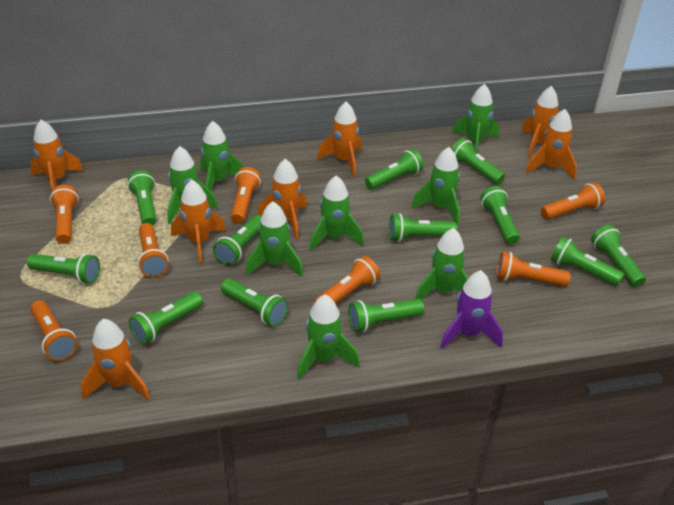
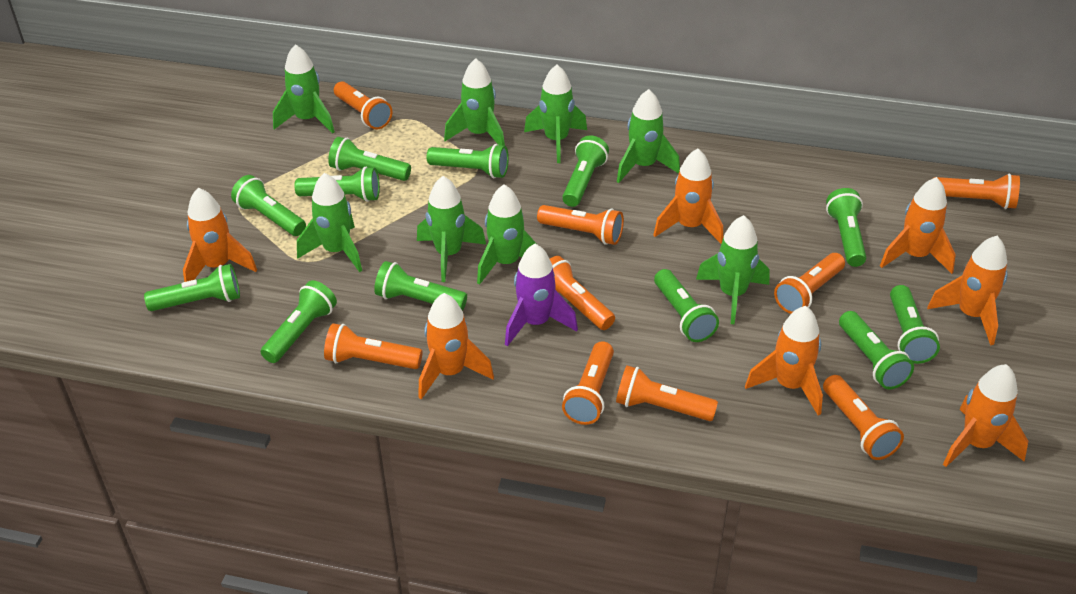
orange flashlight: 7 -> 9

